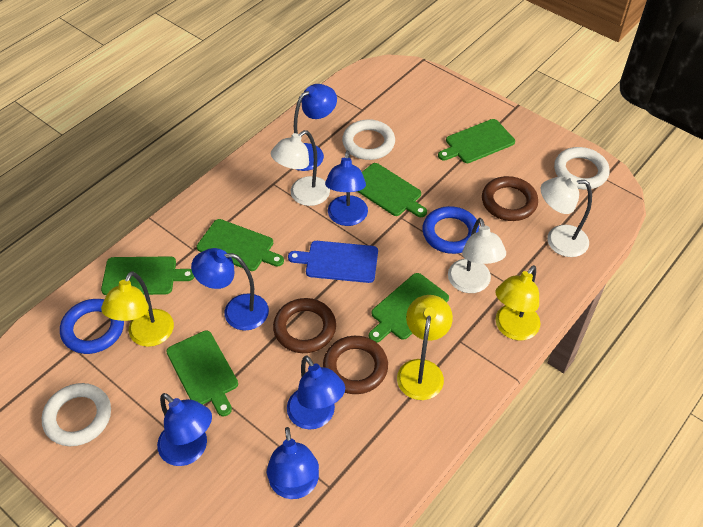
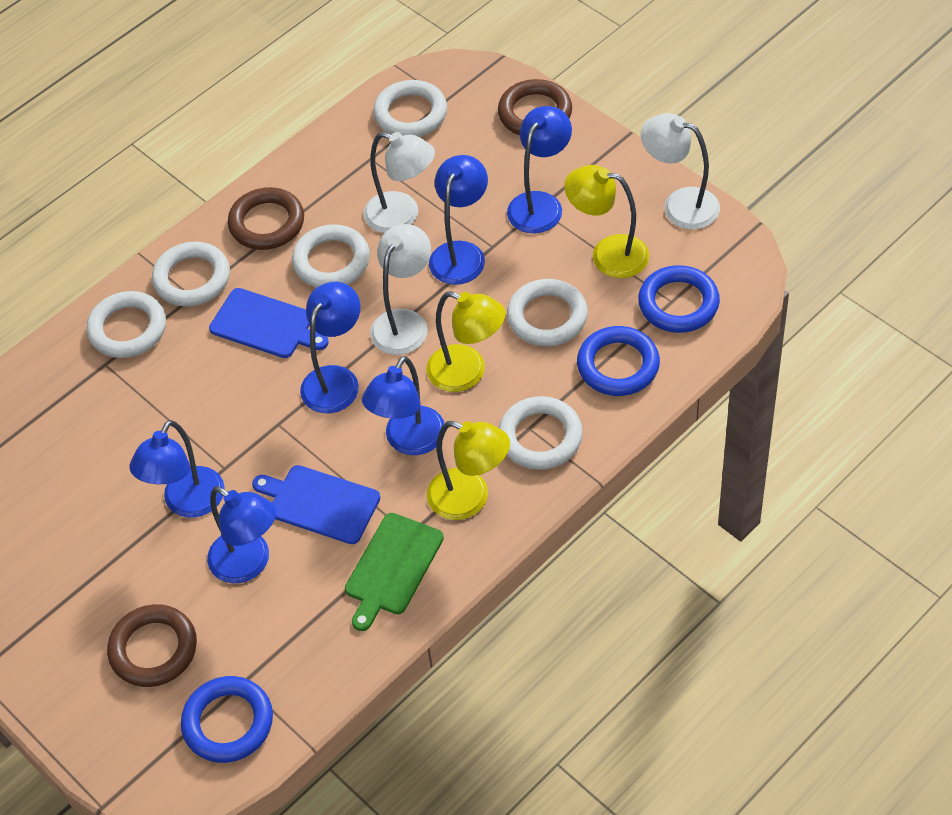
blue cutting board: 1 -> 2
blue ring: 2 -> 3
green cutting board: 6 -> 1
white ring: 3 -> 6

